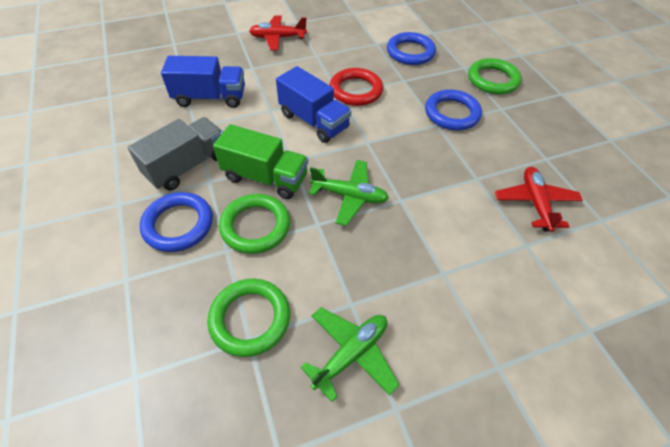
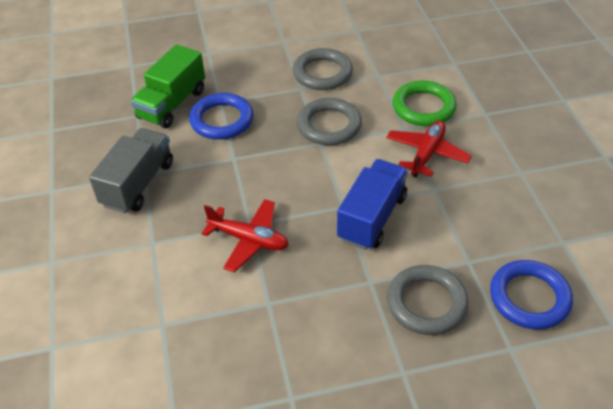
blue ring: 3 -> 2
blue truck: 2 -> 1
green plane: 2 -> 0
green ring: 3 -> 1
grey ring: 0 -> 3
red ring: 1 -> 0

